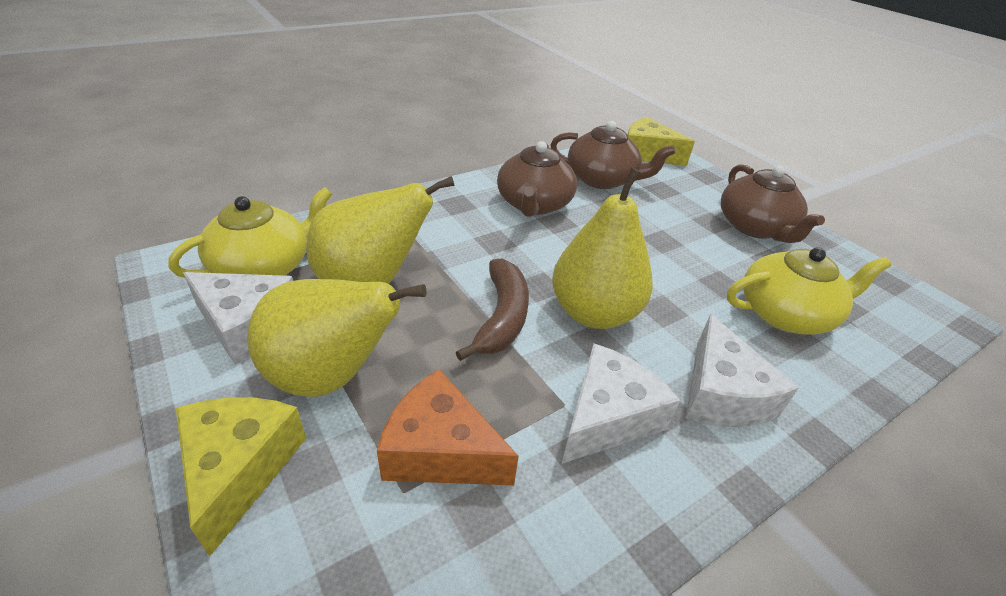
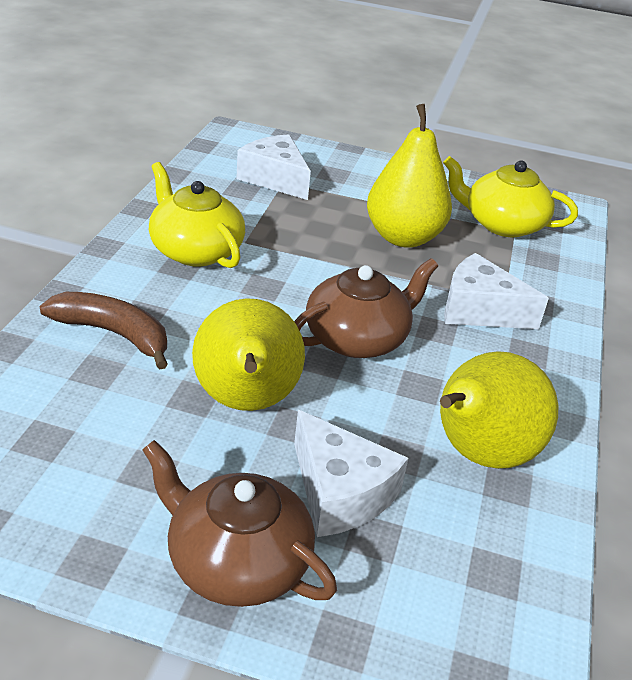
brown teapot: 3 -> 2
orange cheese: 1 -> 0
yellow cheese: 2 -> 0

